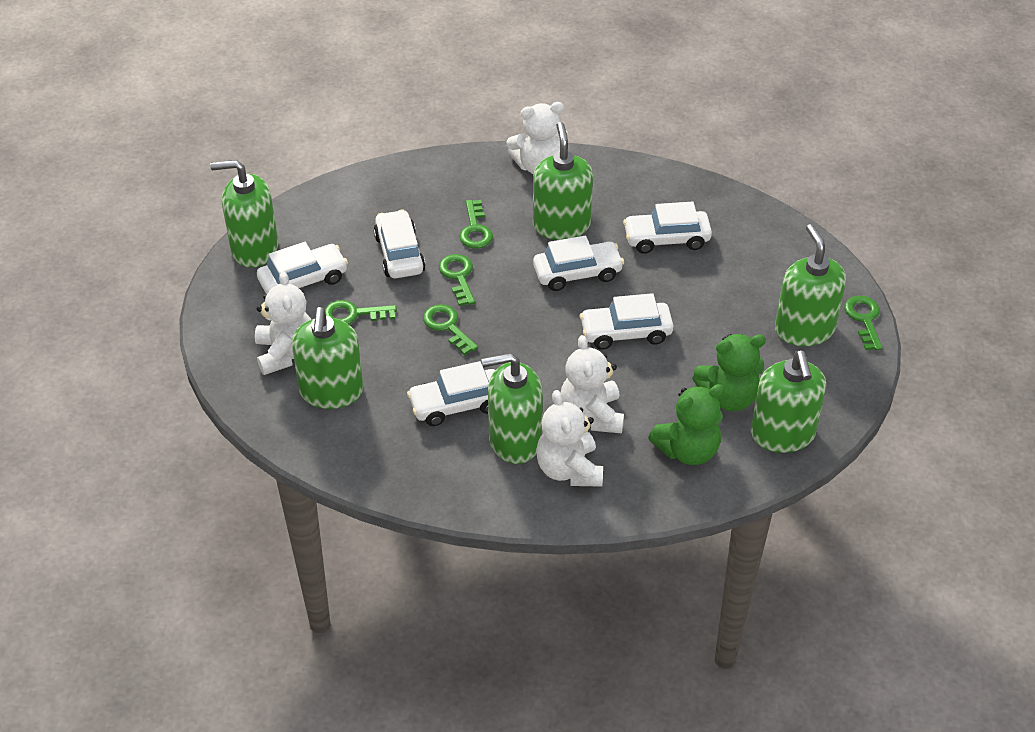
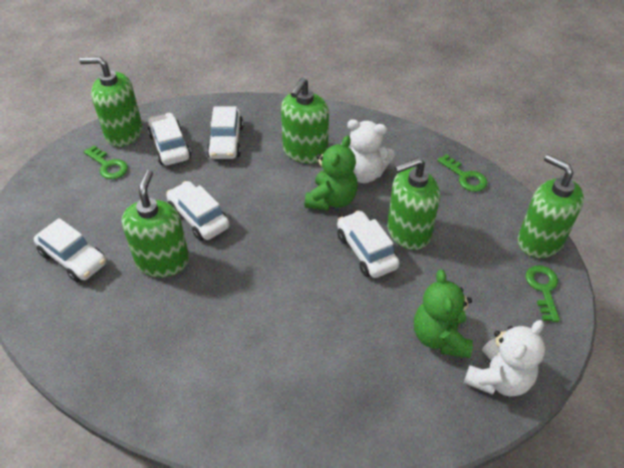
green key: 5 -> 3
green soap dispenser: 6 -> 5
white car: 6 -> 5
white teddy bear: 4 -> 2

